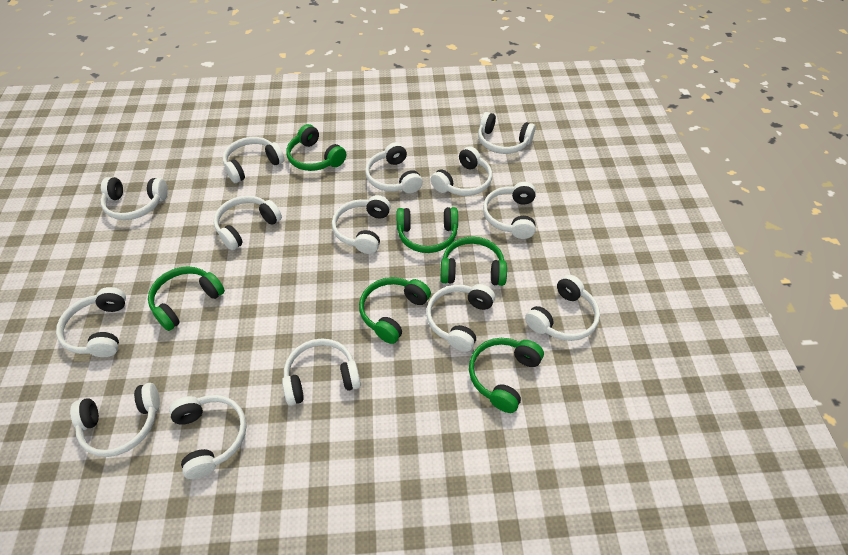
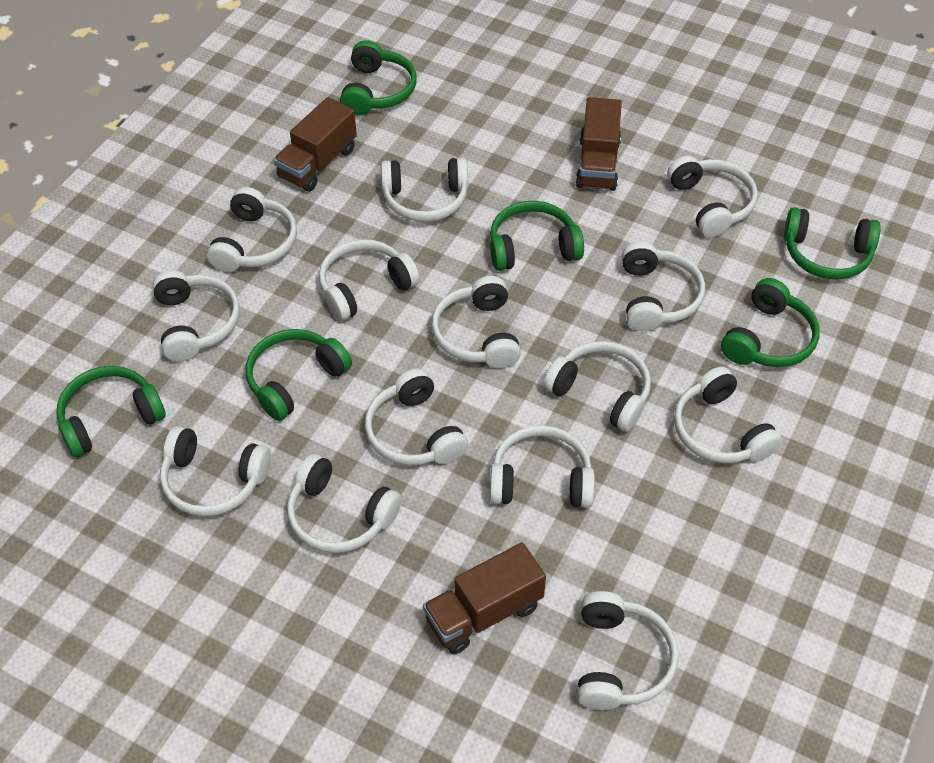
brown truck: 0 -> 3

